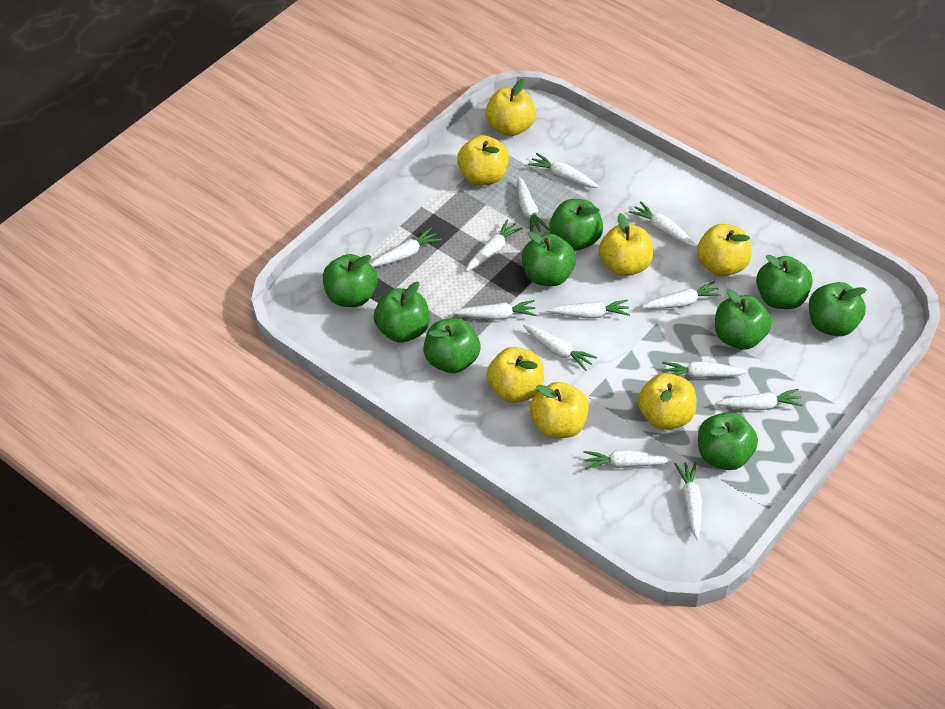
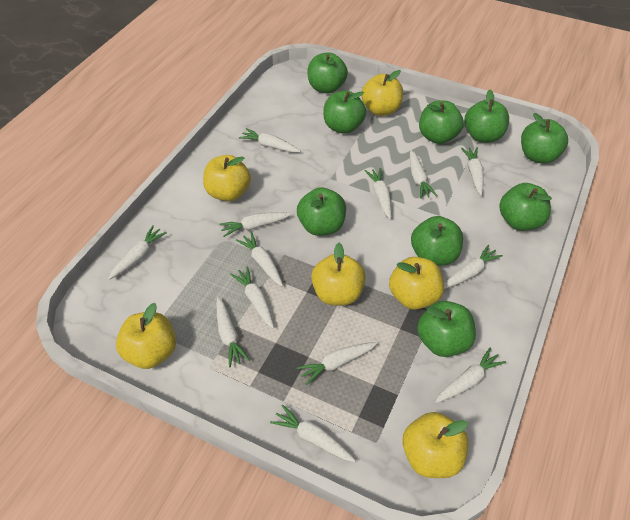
yellow apple: 7 -> 6

